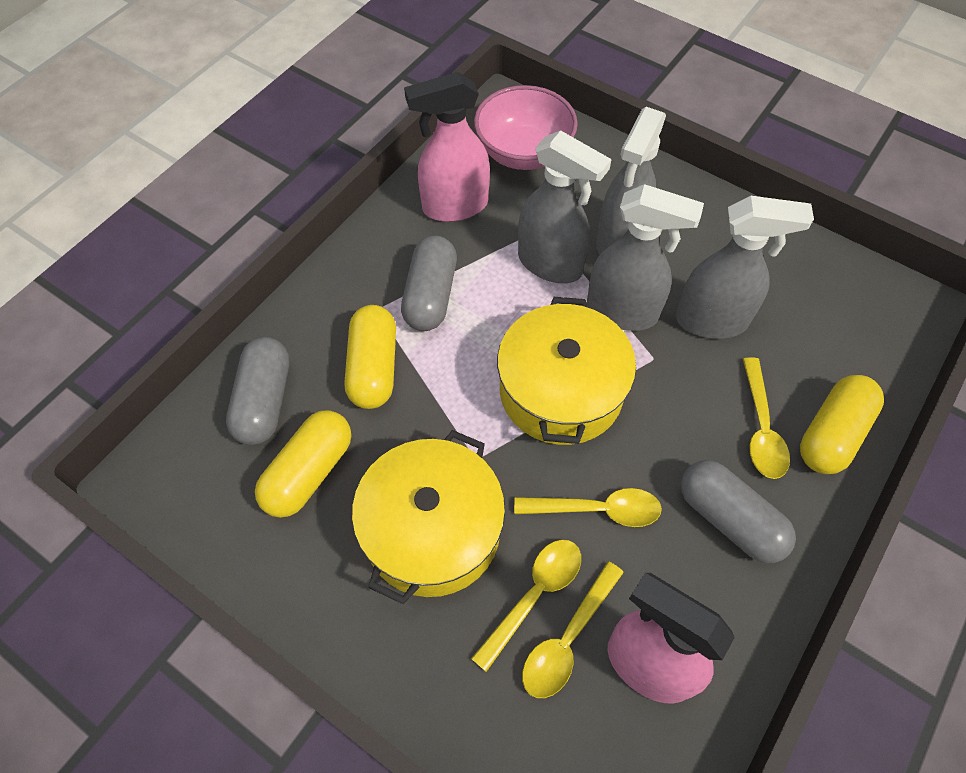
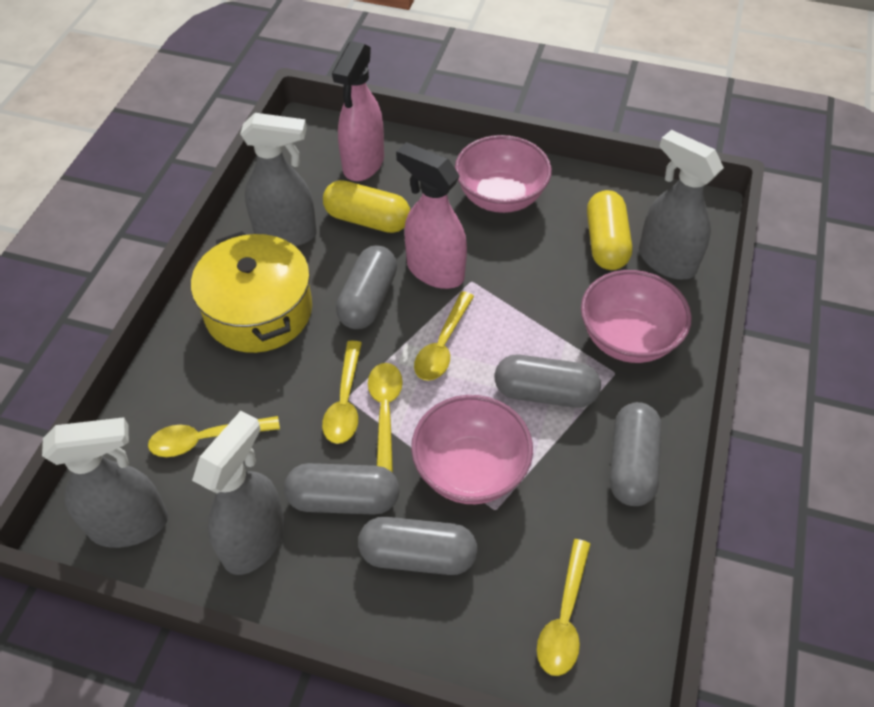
grey capsule: 3 -> 5
pink bowl: 1 -> 3
yellow capsule: 3 -> 2
yellow pot: 2 -> 1
yellow spoon: 4 -> 5

